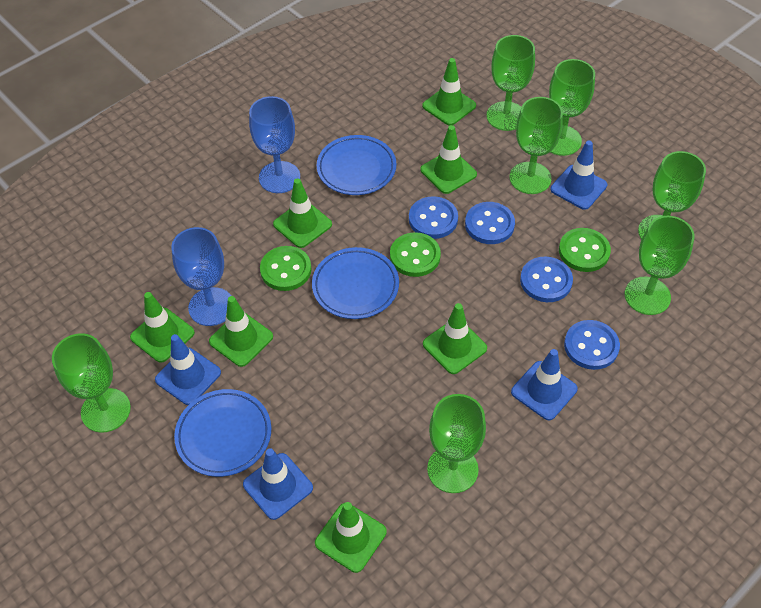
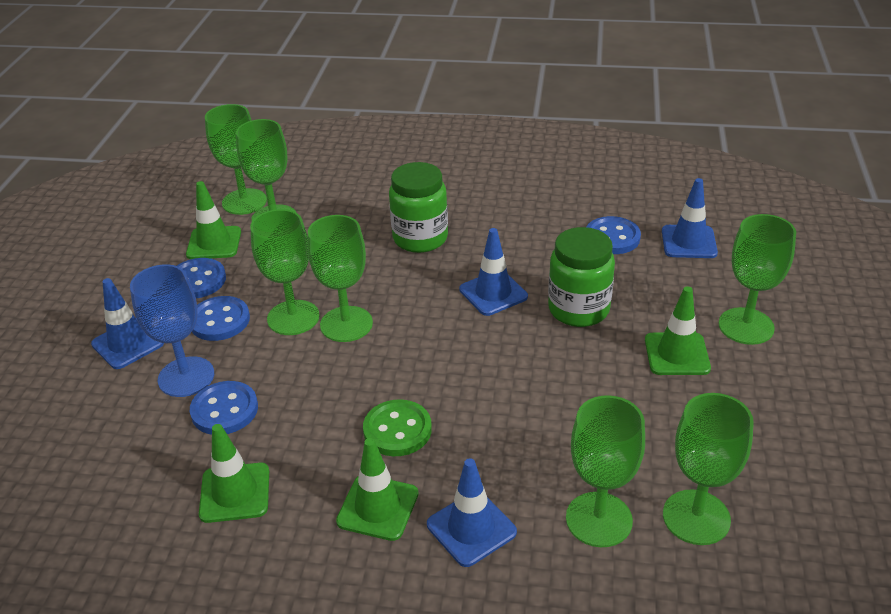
blue goblet: 2 -> 1
blue plate: 3 -> 0
green button: 3 -> 1
green jar: 0 -> 2
green traffic cone: 7 -> 4

